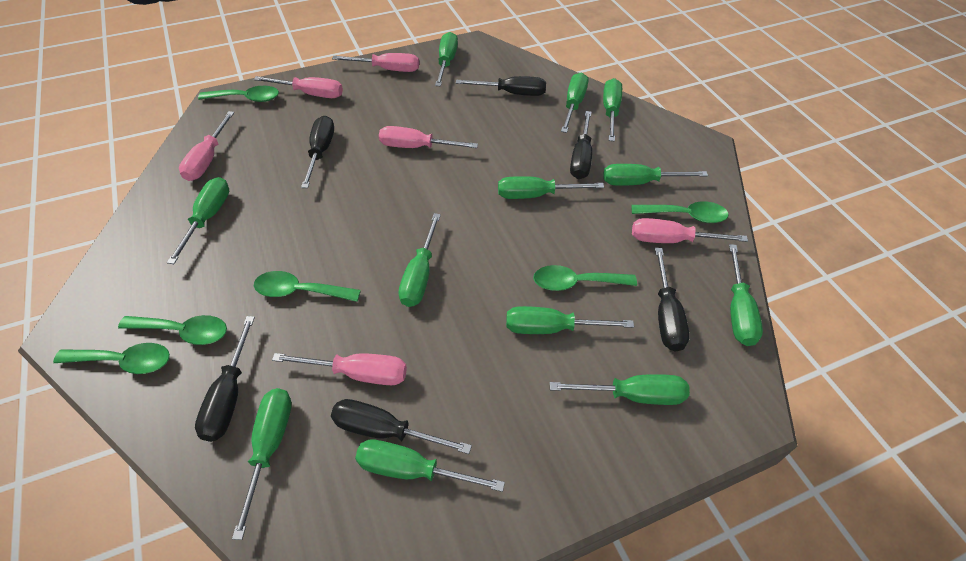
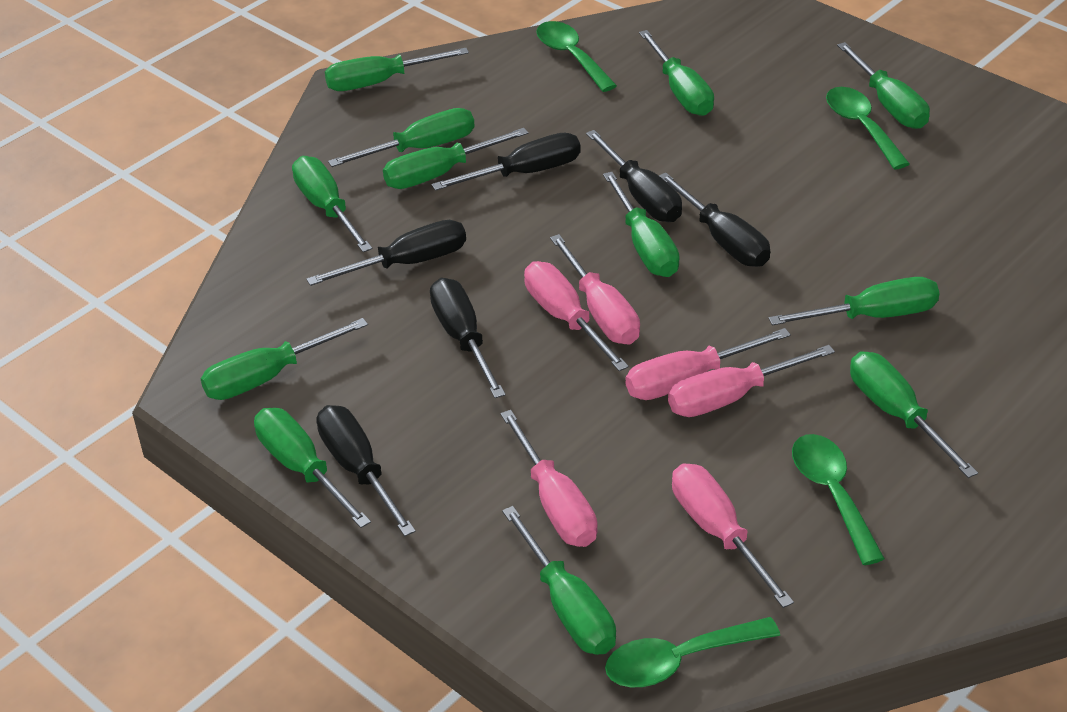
green spoon: 6 -> 4

